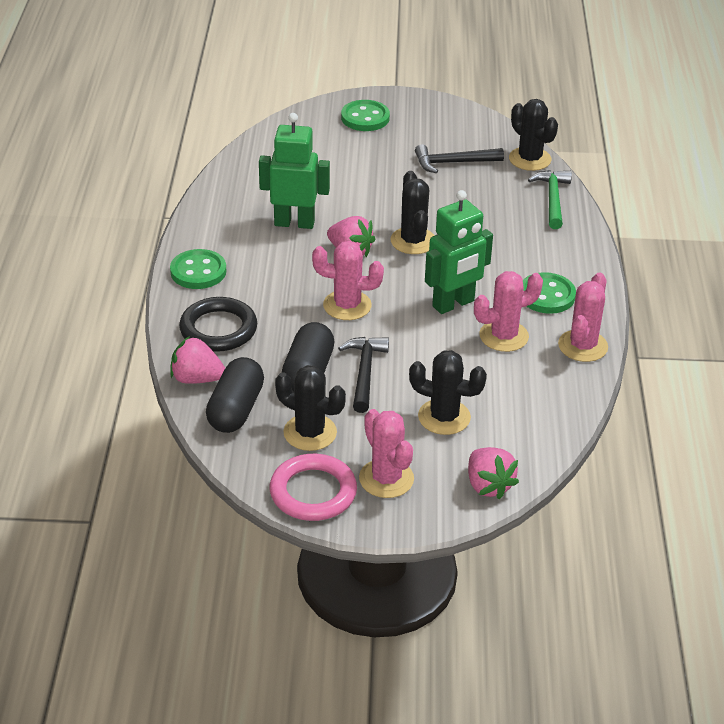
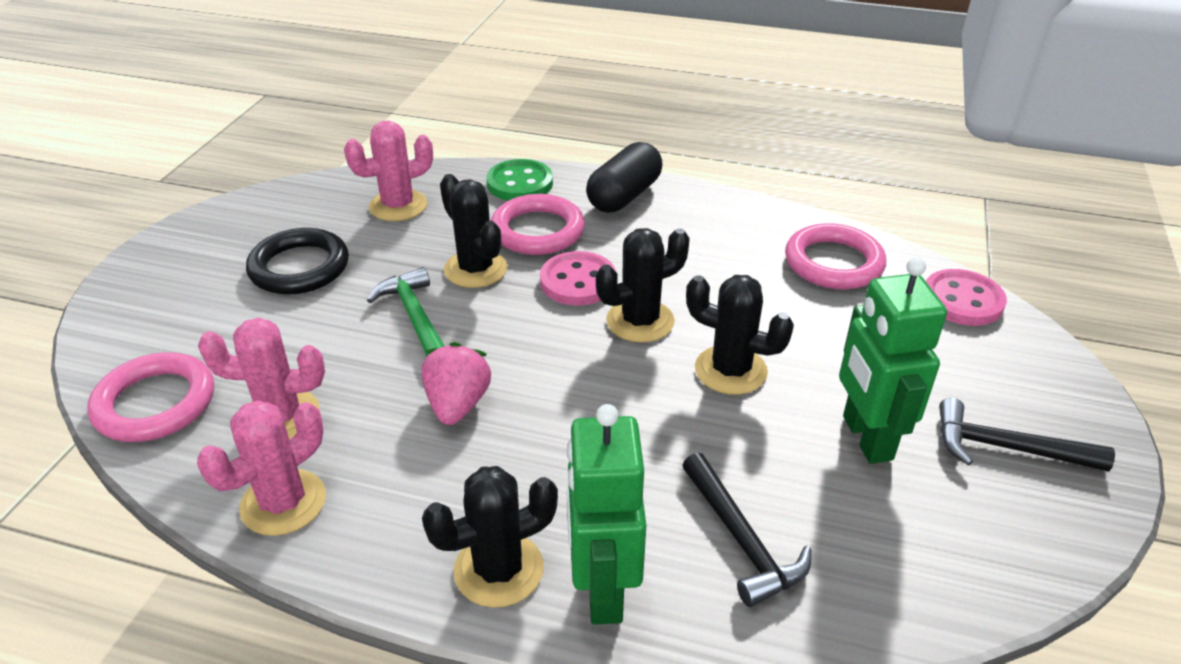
black capsule: 2 -> 1
green button: 3 -> 1
pink button: 0 -> 2
pink cactus: 4 -> 3
pink ring: 1 -> 3
pink strawberry: 3 -> 1

